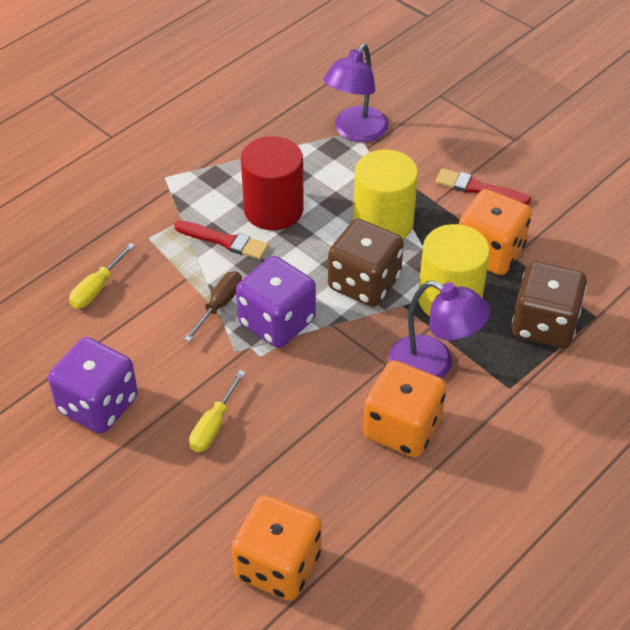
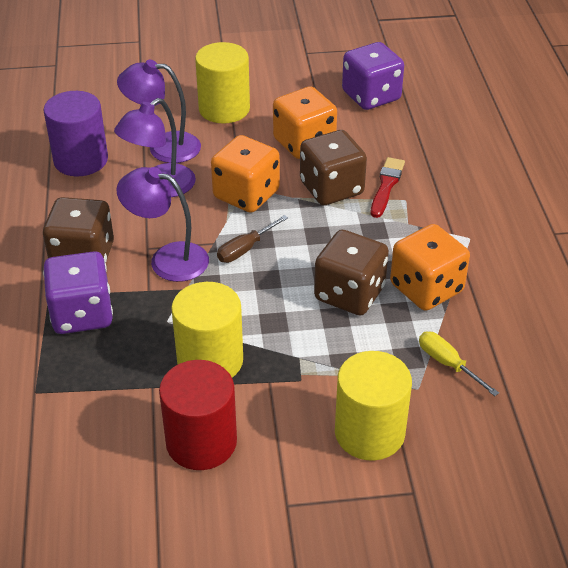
brown dice: 2 -> 3
purple cylinder: 0 -> 1
purple lamp: 2 -> 3
red brush: 2 -> 1
yellow cylinder: 2 -> 3
yellow screwdriver: 2 -> 1

